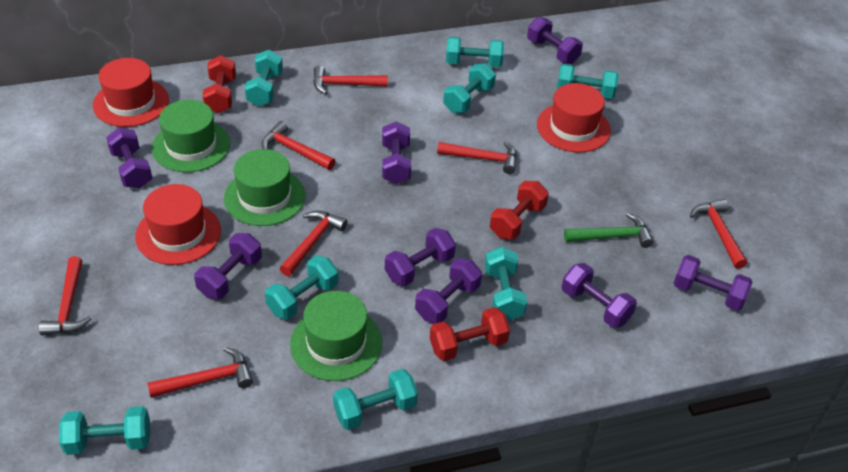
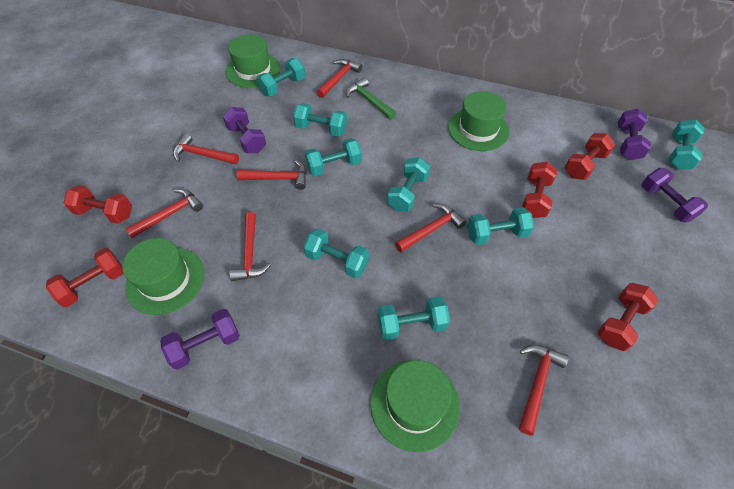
green hat: 3 -> 4
purple dumbbell: 8 -> 4
red dumbbell: 3 -> 5
red hat: 3 -> 0

